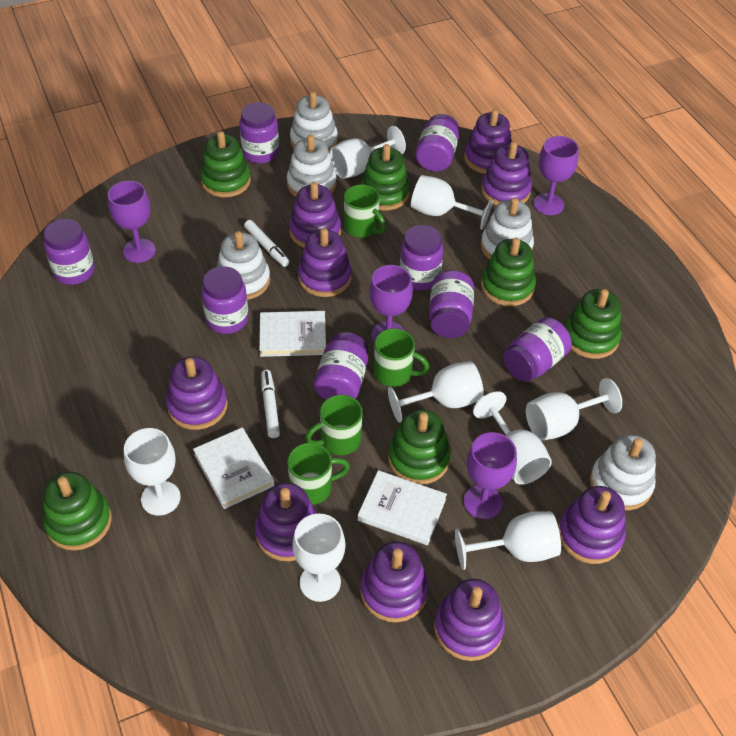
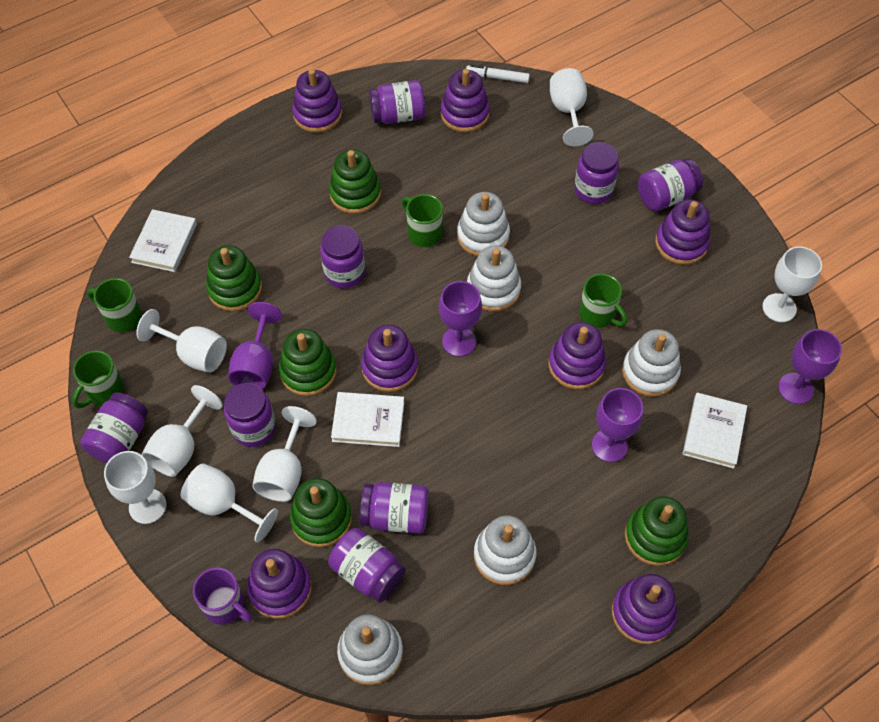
green stacking toy: 6 -> 5
purple mug: 0 -> 1
purple stacking toy: 9 -> 7
white goblet: 8 -> 7
white marker: 2 -> 1

